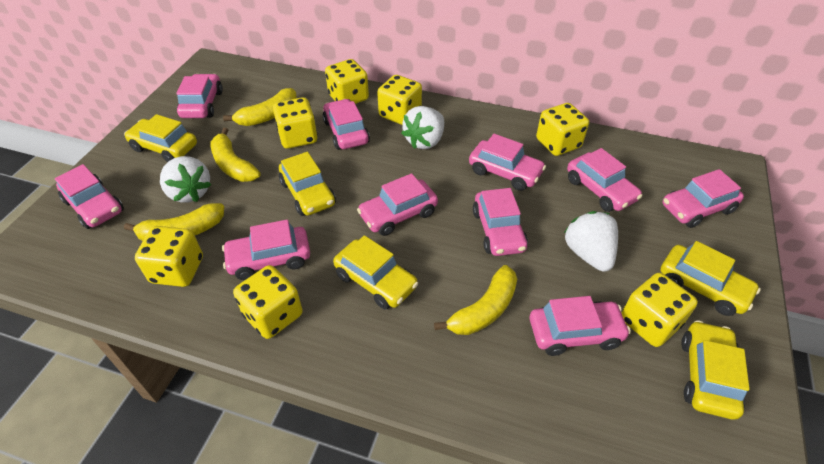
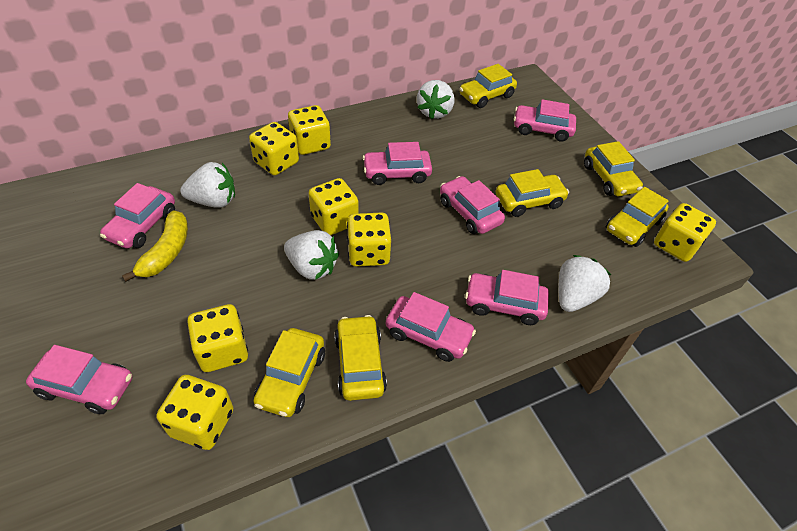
pink car: 10 -> 7
white strawberry: 3 -> 4
yellow banana: 4 -> 1
yellow car: 5 -> 6

